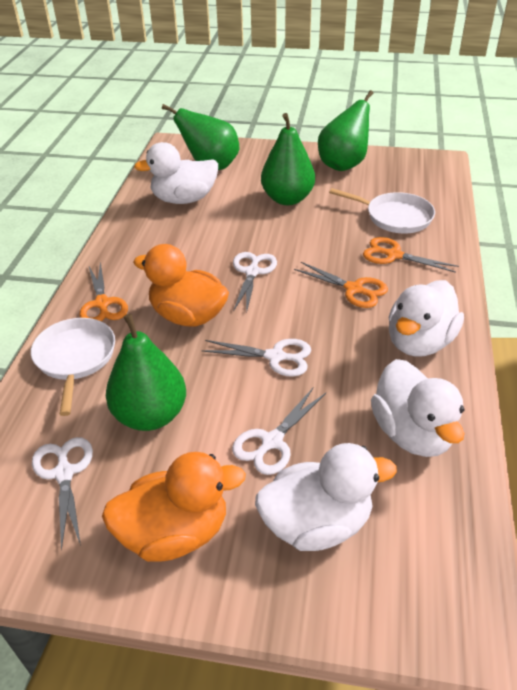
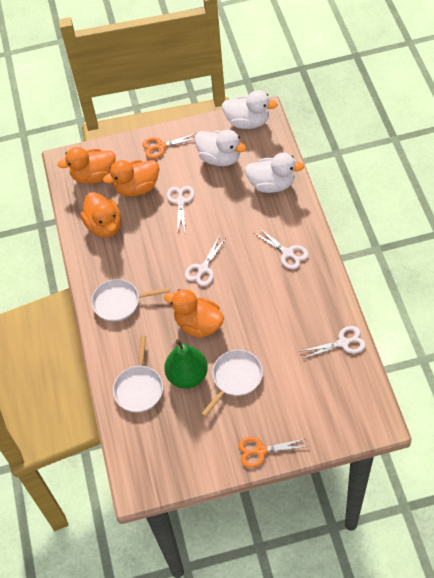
green pear: 4 -> 1
orange duck: 2 -> 4
orange scissors: 3 -> 2
white duck: 4 -> 3
white pan: 2 -> 3

